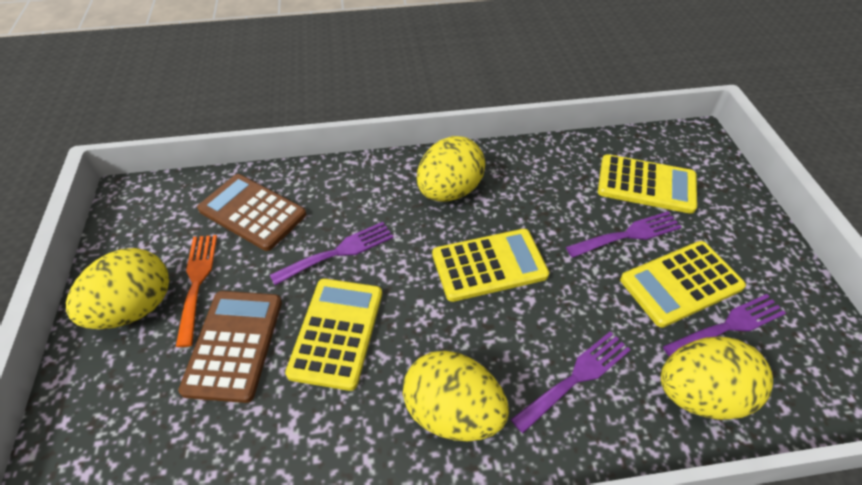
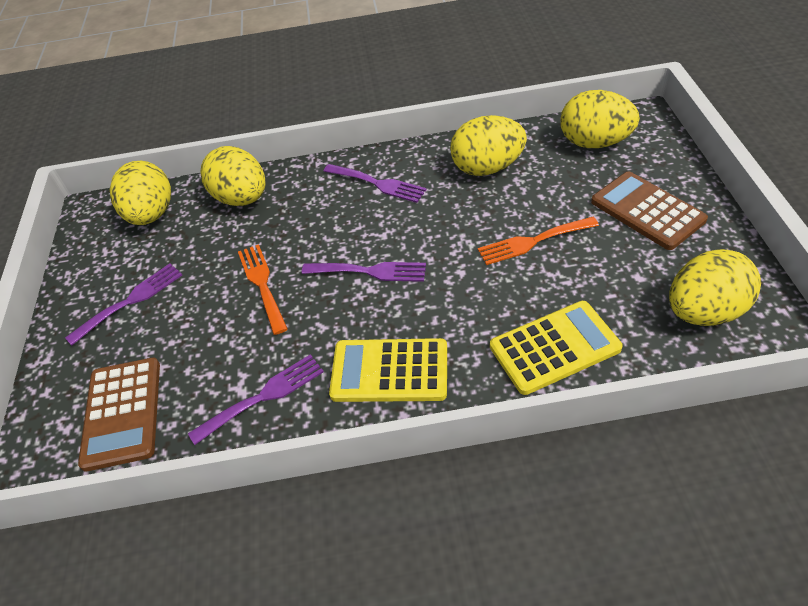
orange fork: 1 -> 2
yellow calculator: 4 -> 2
yellow egg: 4 -> 5

